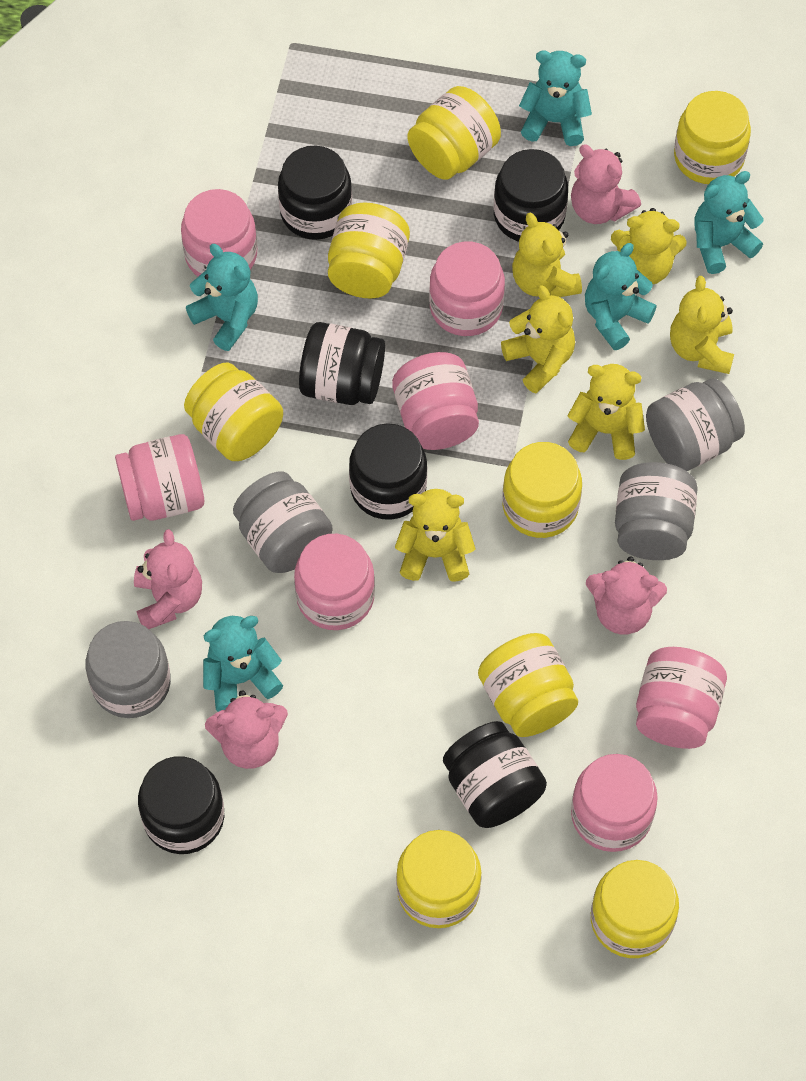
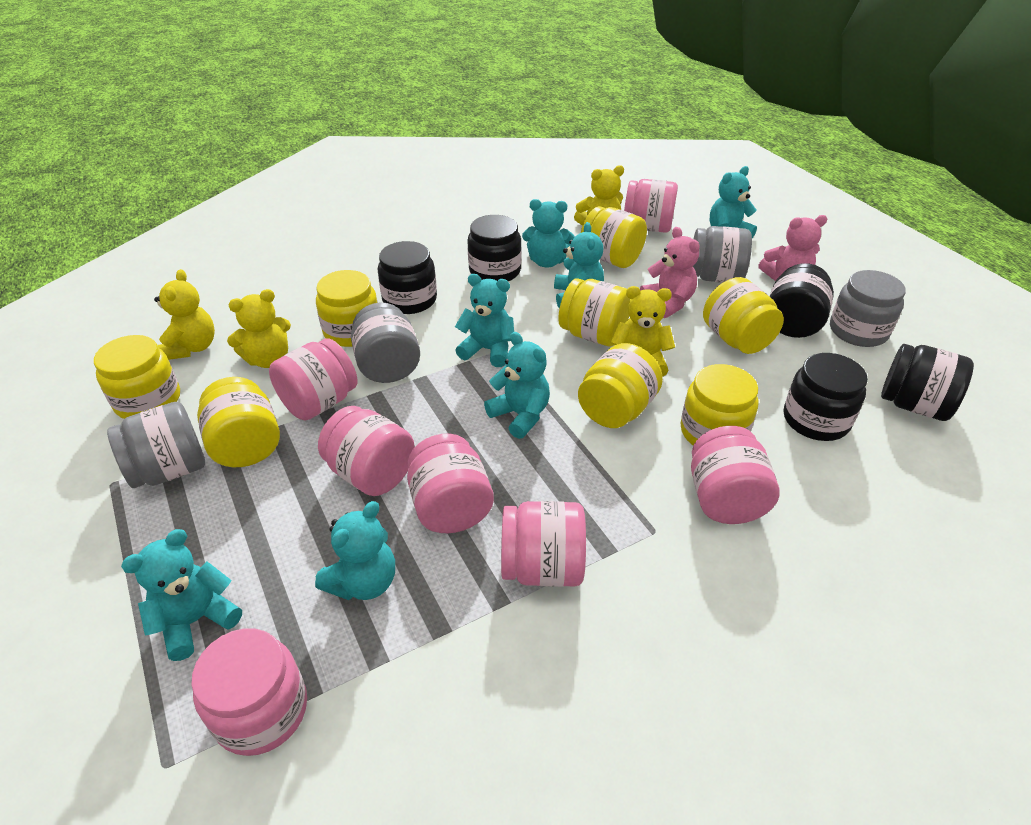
black jar: 6 -> 5
pink teddy bear: 4 -> 2
turquoise teddy bear: 5 -> 7
yellow teddy bear: 6 -> 4

